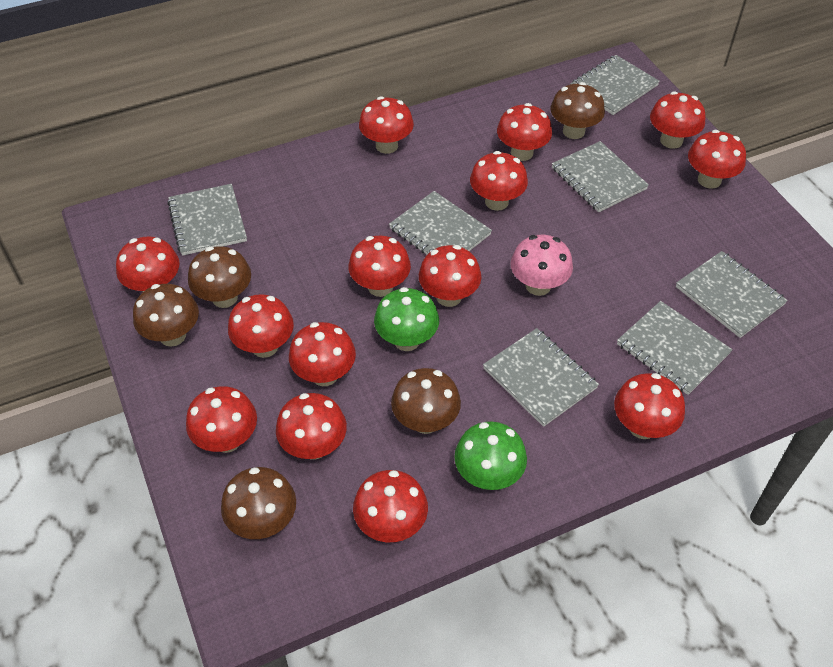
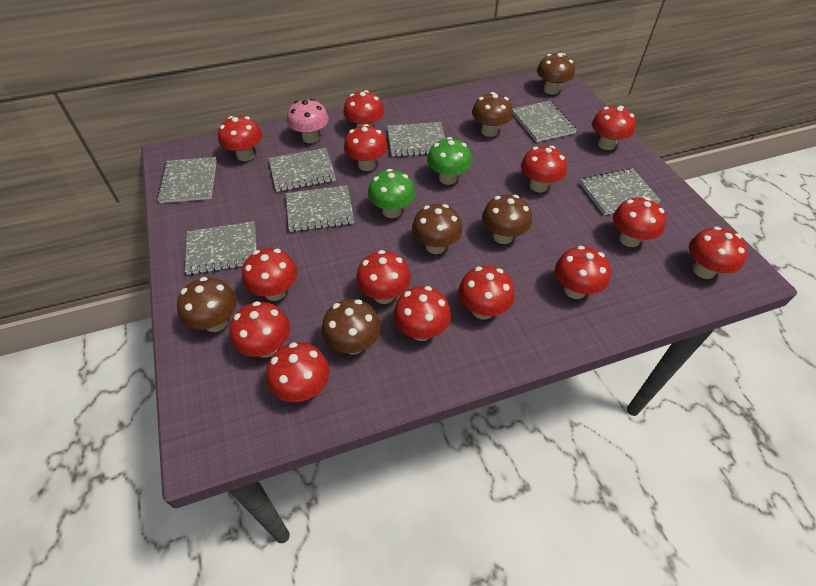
brown mushroom: 5 -> 6

